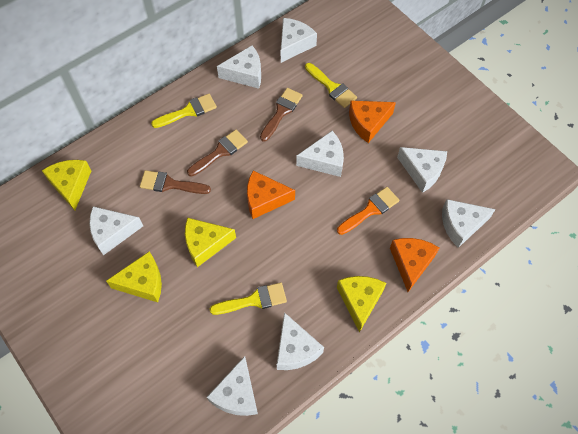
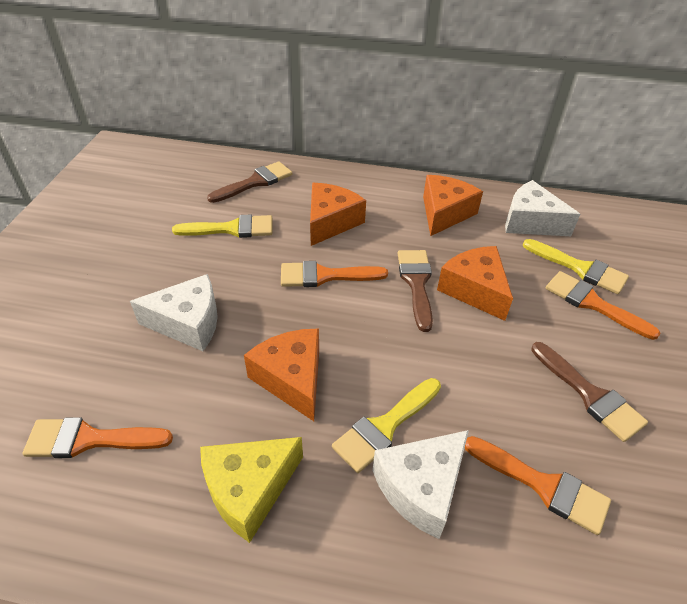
orange brush: 1 -> 4
orange cheese: 3 -> 4
white cheese: 8 -> 3
yellow cheese: 4 -> 1

